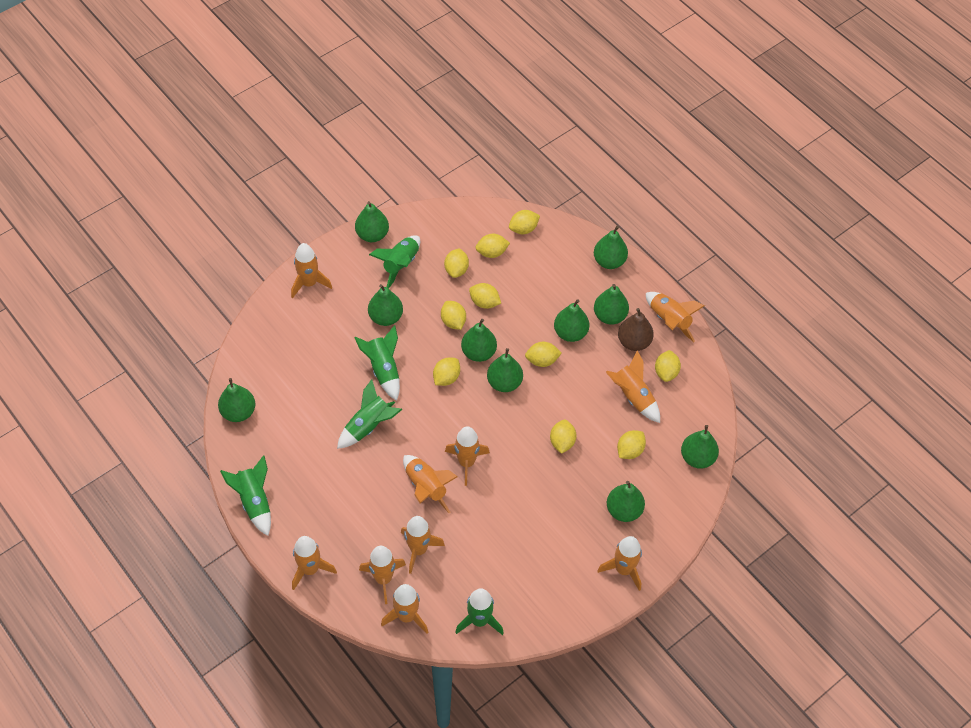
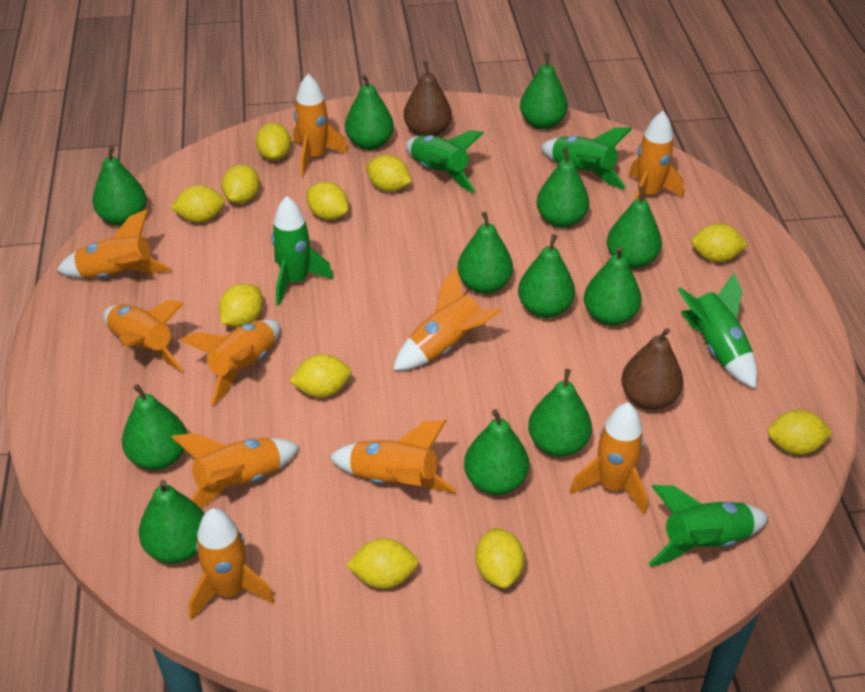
brown pear: 1 -> 2
green pear: 10 -> 12
yellow lemon: 10 -> 11

